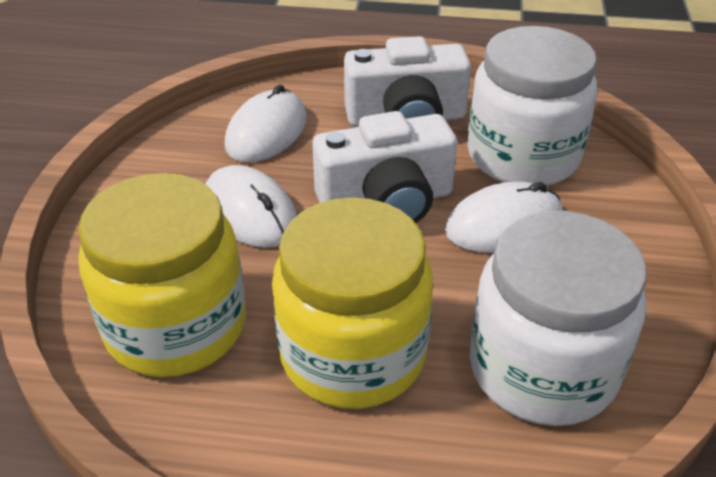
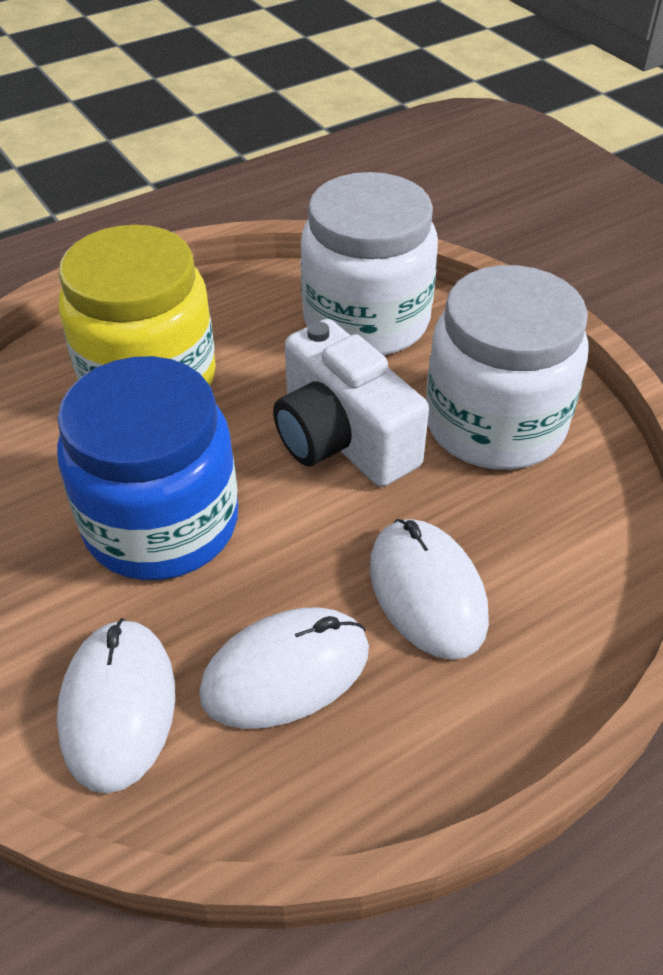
blue jar: 0 -> 1
white camera: 2 -> 1
yellow jar: 2 -> 1

